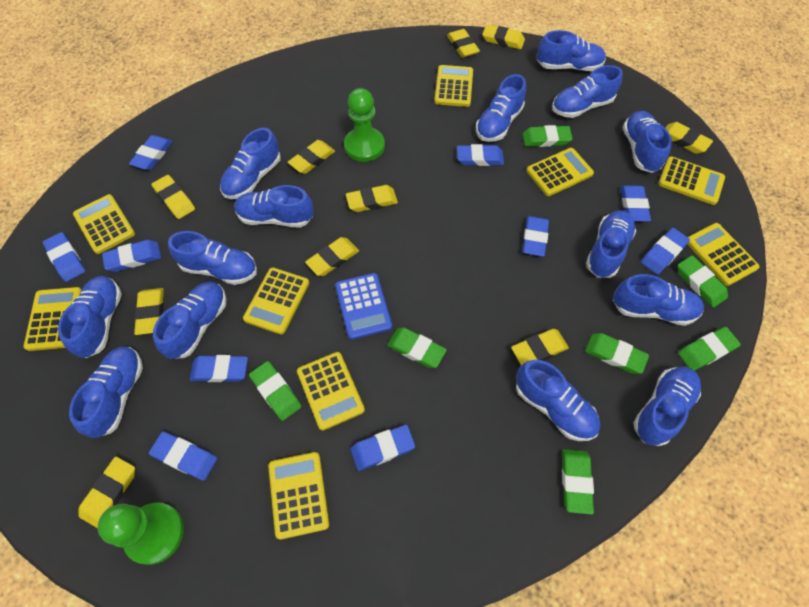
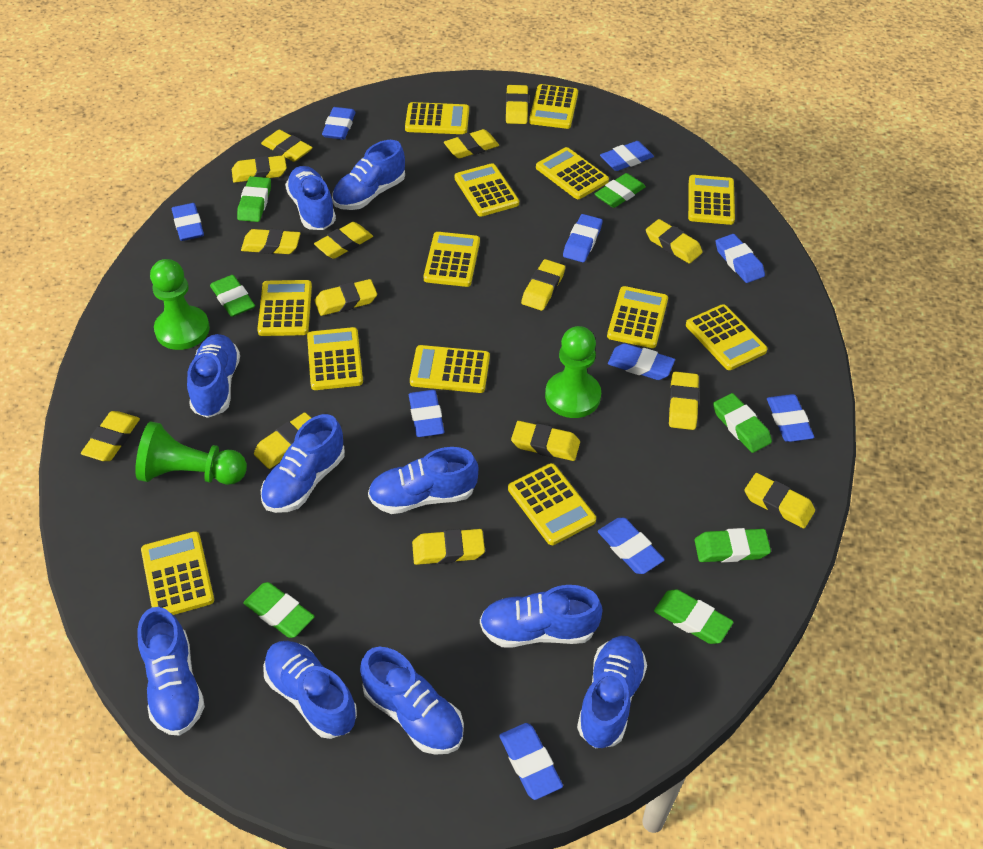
blue calculator: 1 -> 0
blue shoe: 14 -> 10
green pawn: 2 -> 3
yellow calculator: 9 -> 13
yellow eraser: 10 -> 15

